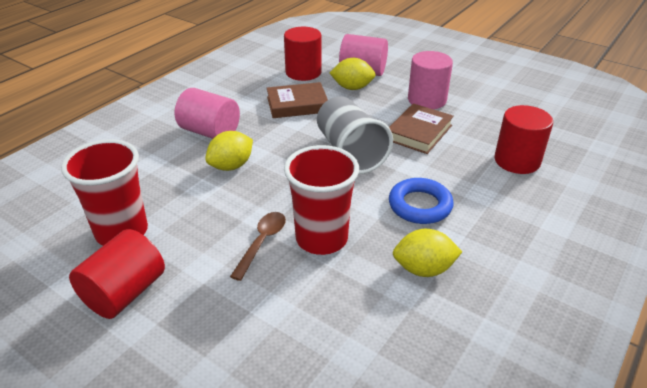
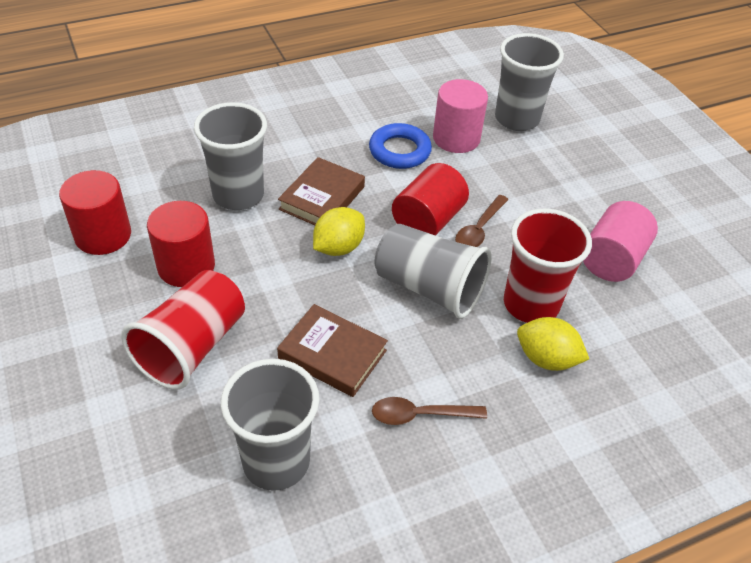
brown spoon: 1 -> 2
grey cup: 1 -> 4
pink cylinder: 3 -> 2
yellow lemon: 3 -> 2

